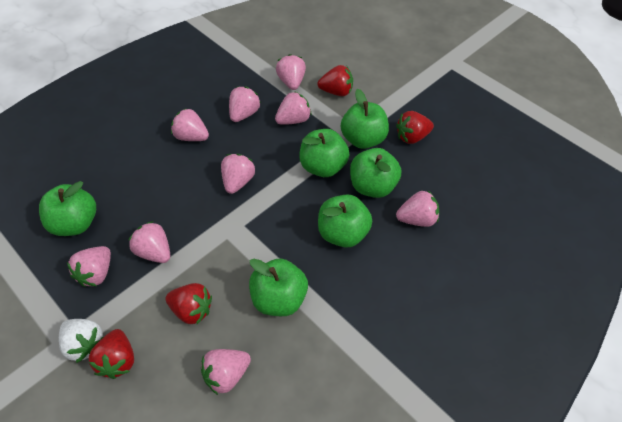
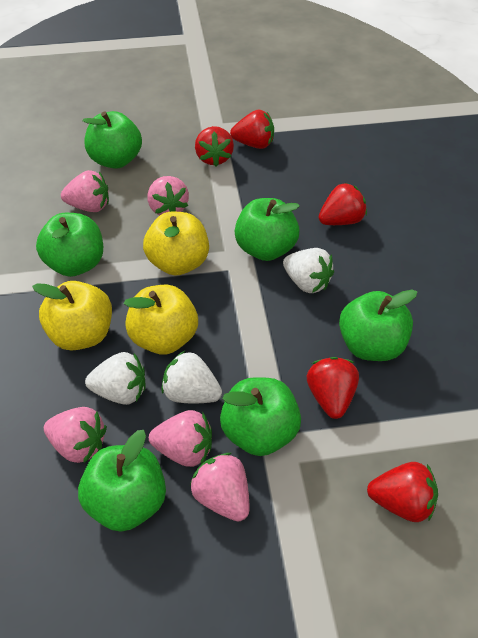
pink strawberry: 9 -> 5
red strawberry: 4 -> 5
white strawberry: 1 -> 3
yellow apple: 0 -> 3

